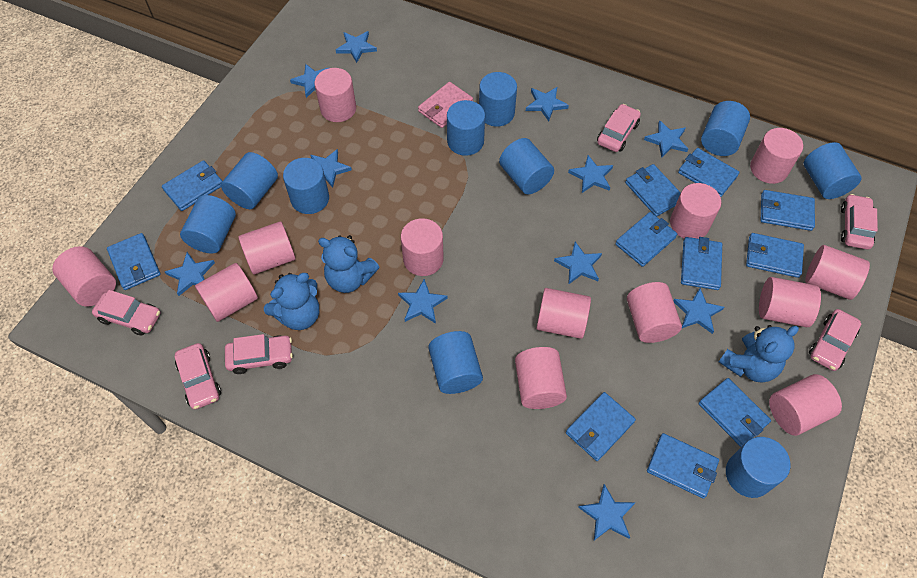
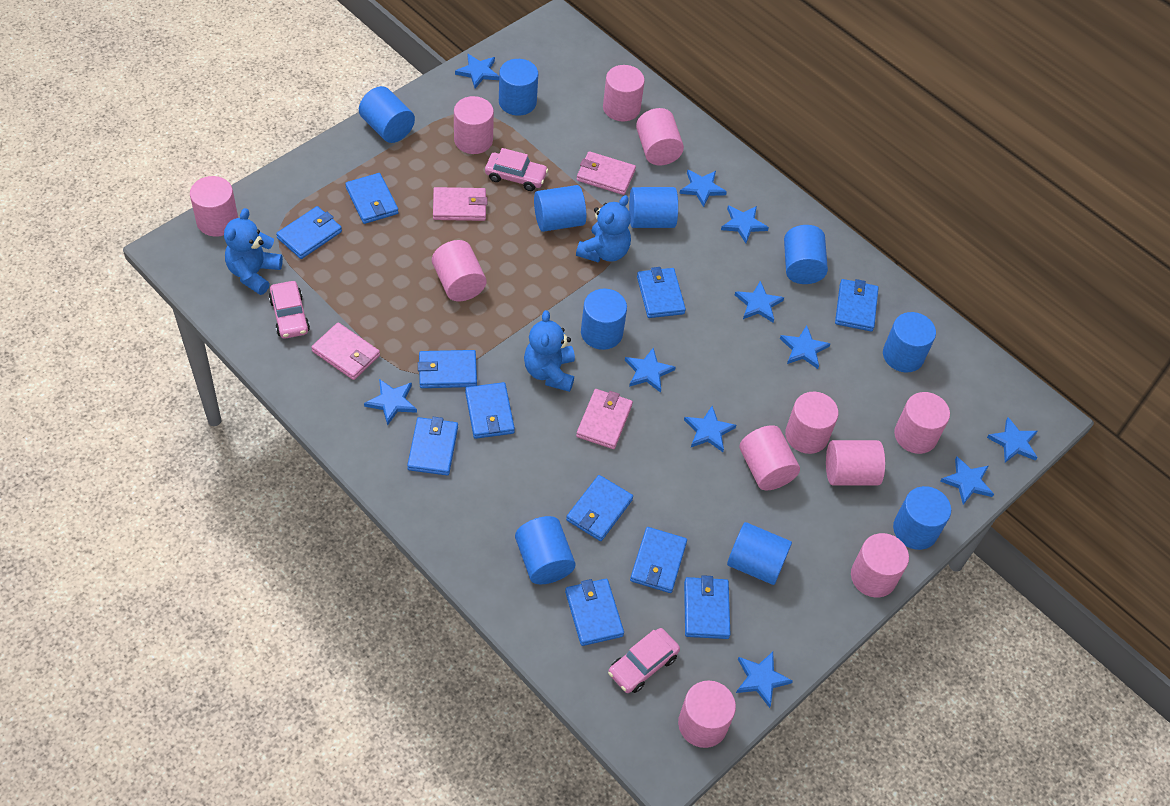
pink car: 6 -> 3
pink cylinder: 13 -> 11
pink wallet: 1 -> 4

